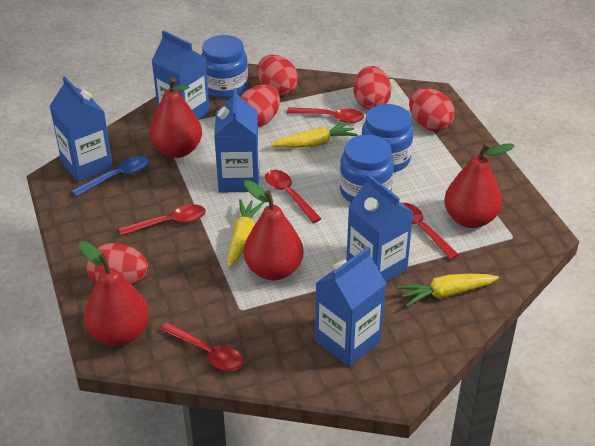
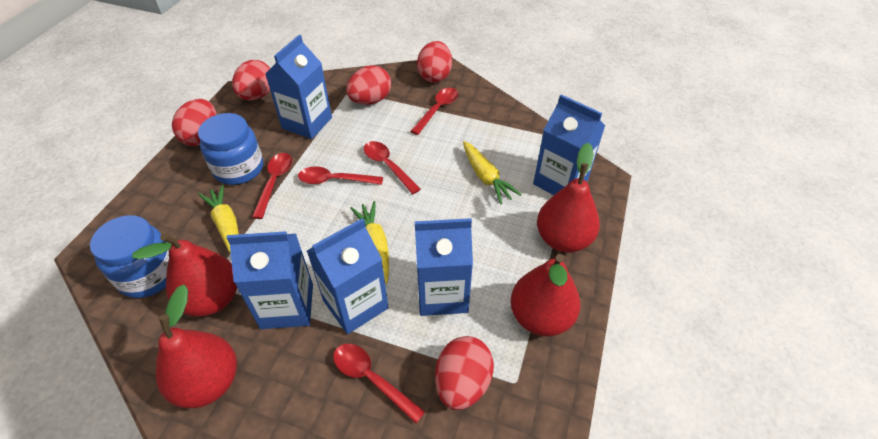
blue jar: 3 -> 2
blue spoon: 1 -> 0

